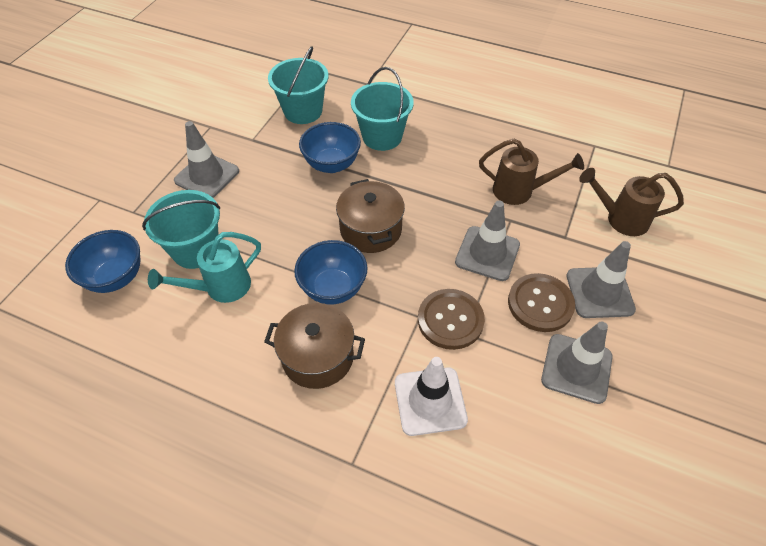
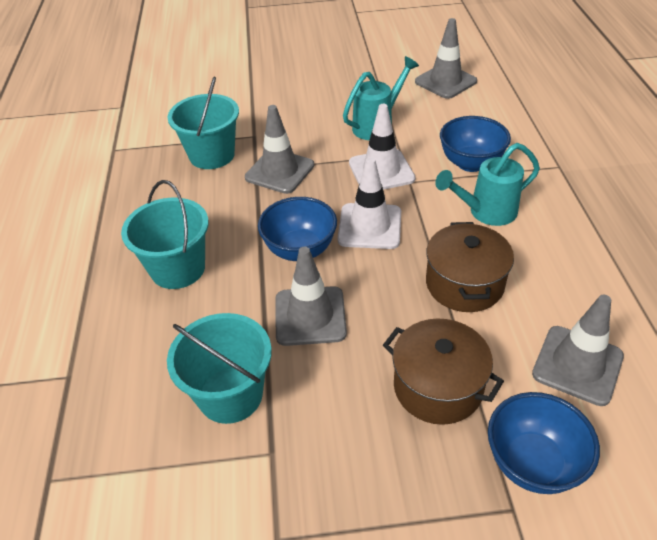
brown button: 2 -> 0
brown watering can: 2 -> 0
turquoise watering can: 1 -> 2
white traffic cone: 1 -> 2

